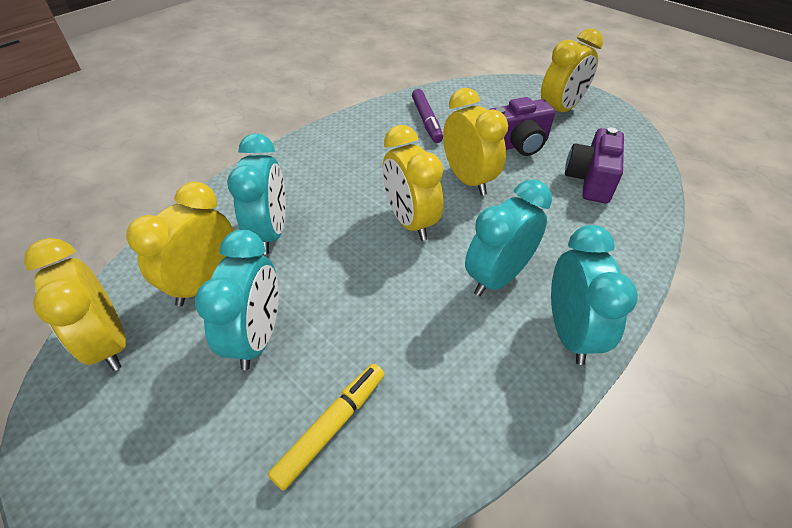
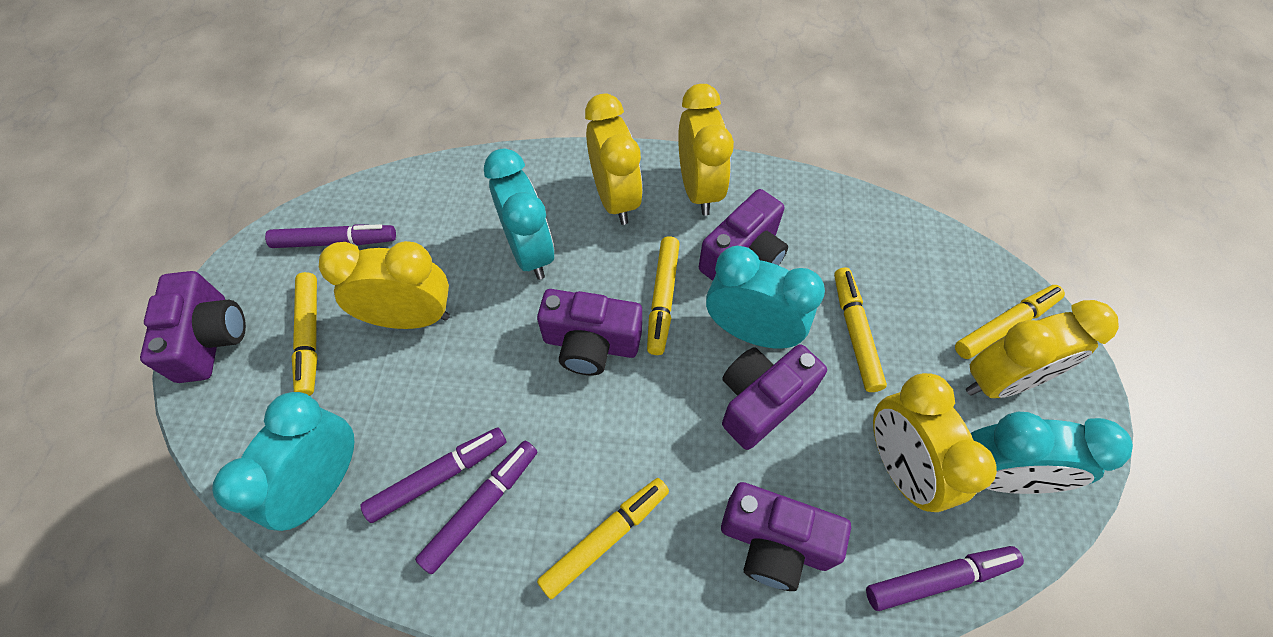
purple camera: 2 -> 5
purple marker: 1 -> 4
yellow marker: 1 -> 5

